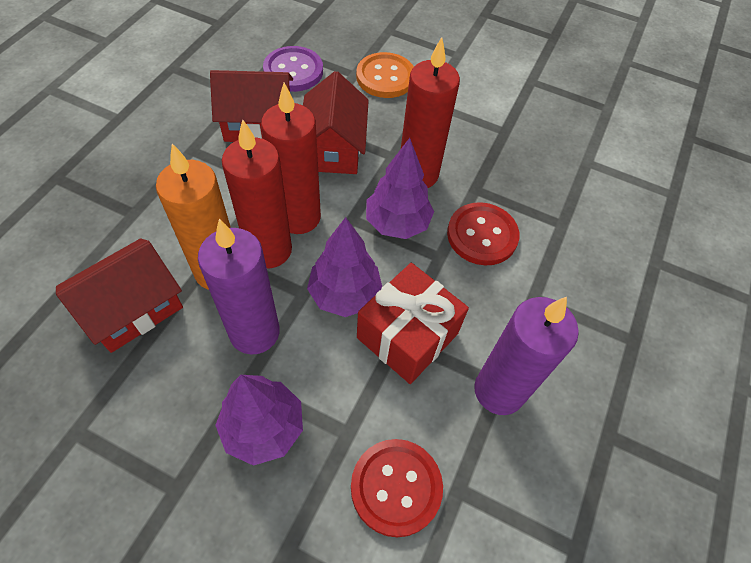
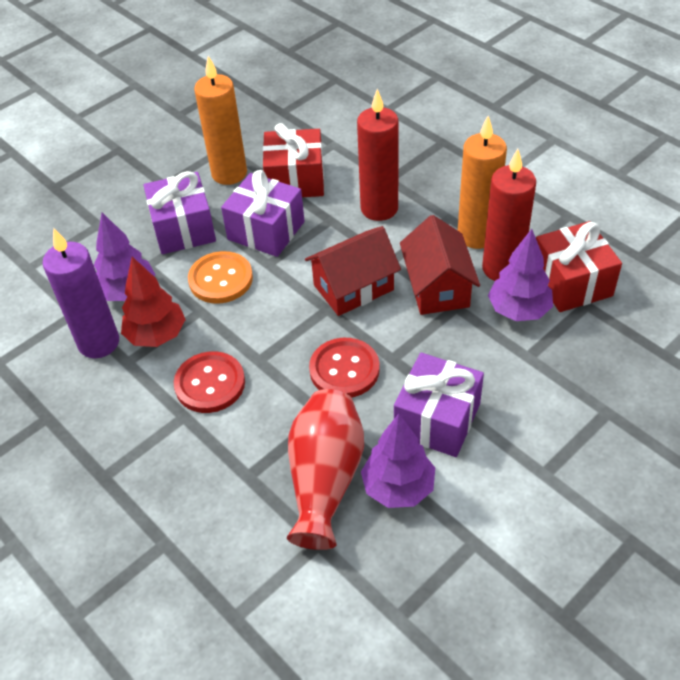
orange candle: 1 -> 2
purple button: 1 -> 0
purple candle: 2 -> 1
purple gift: 0 -> 3
red candle: 3 -> 2
red gift: 1 -> 2
red house: 3 -> 2
red tree: 0 -> 1
red vase: 0 -> 1

